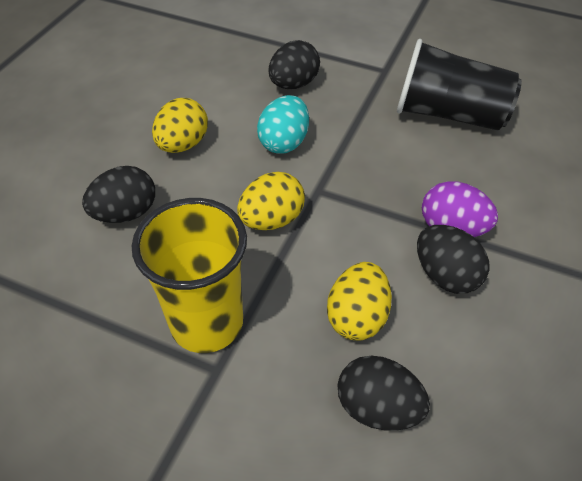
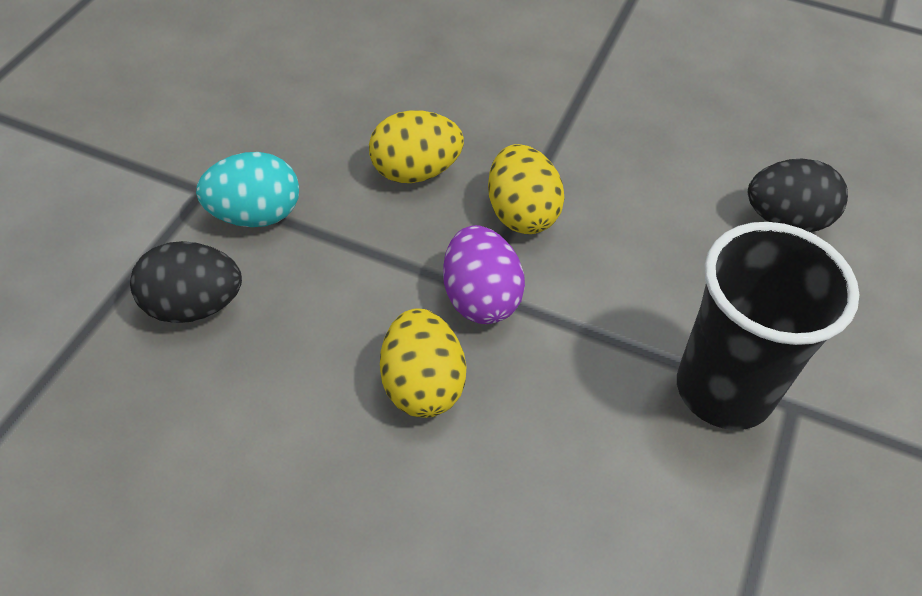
black egg: 4 -> 2
yellow cup: 1 -> 0

